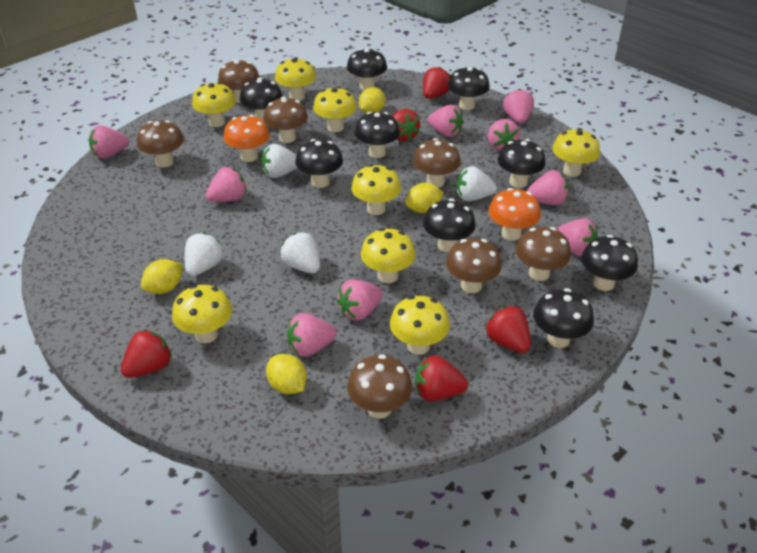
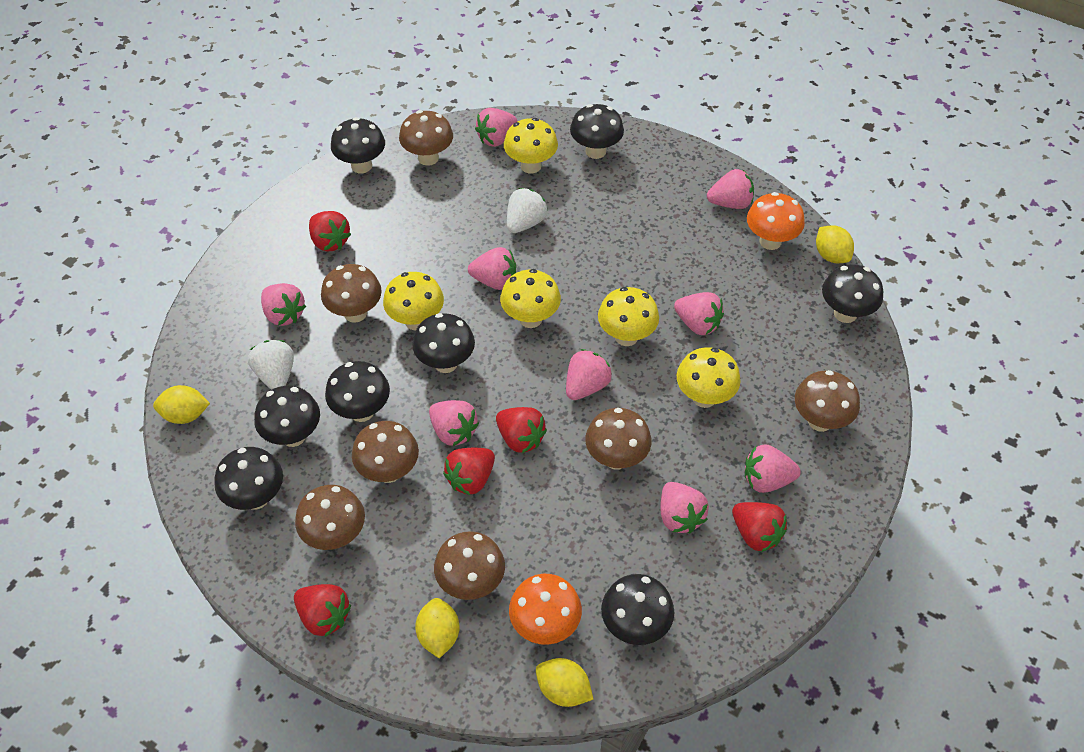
black mushroom: 9 -> 8
white strawberry: 4 -> 2
yellow mushroom: 8 -> 5

